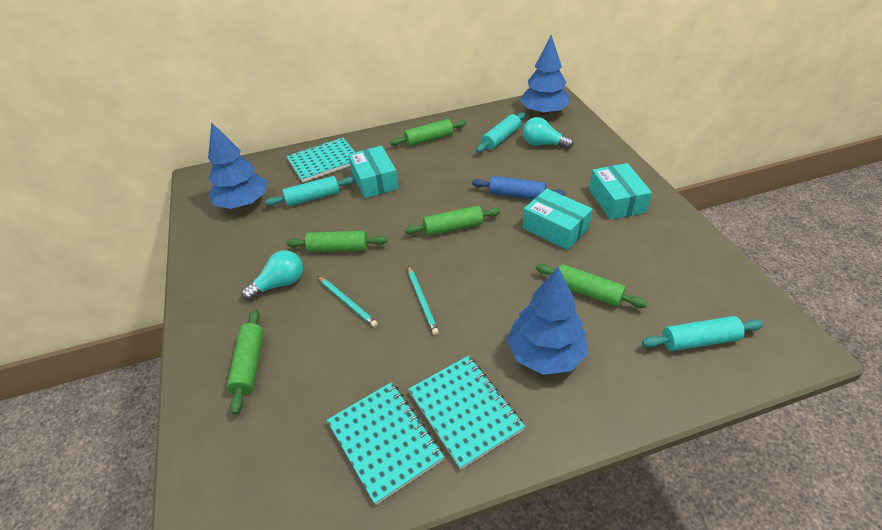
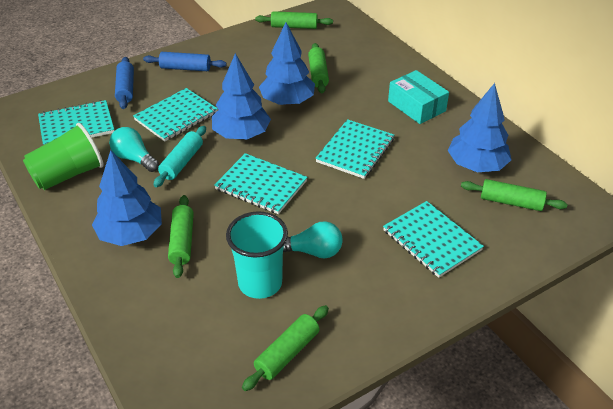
blue rolling pin: 1 -> 2
blue tree: 3 -> 4
green cup: 0 -> 1
turquoise box: 3 -> 1
turquoise cup: 0 -> 1
turquoise notebook: 3 -> 5
turquoise pencil: 2 -> 0
turquoise rolling pin: 3 -> 1

